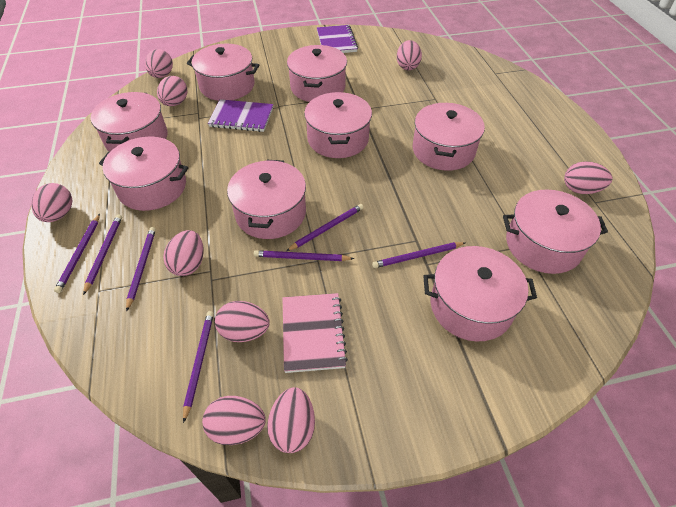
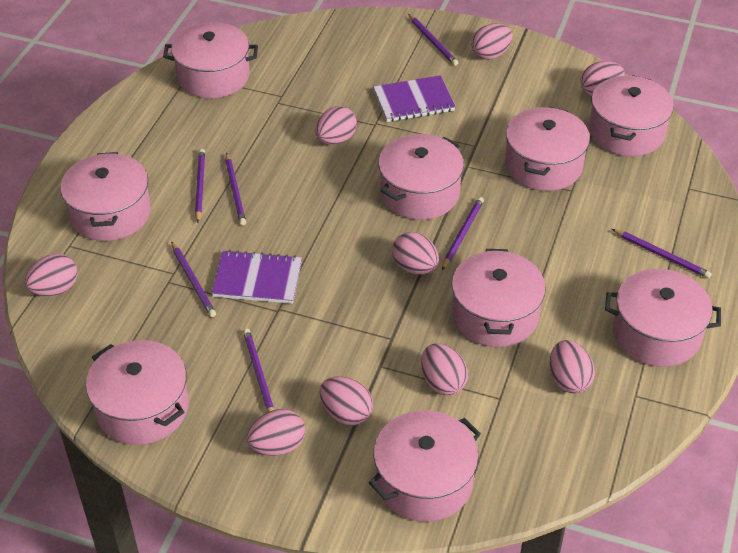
pink notebook: 1 -> 0

